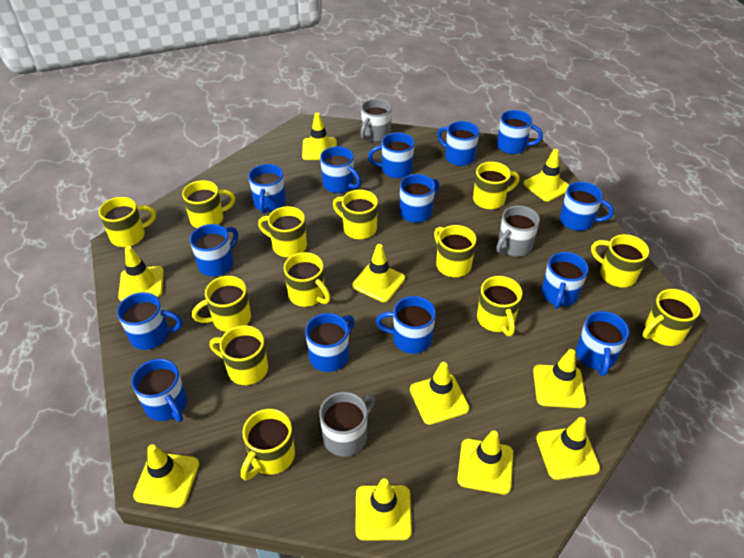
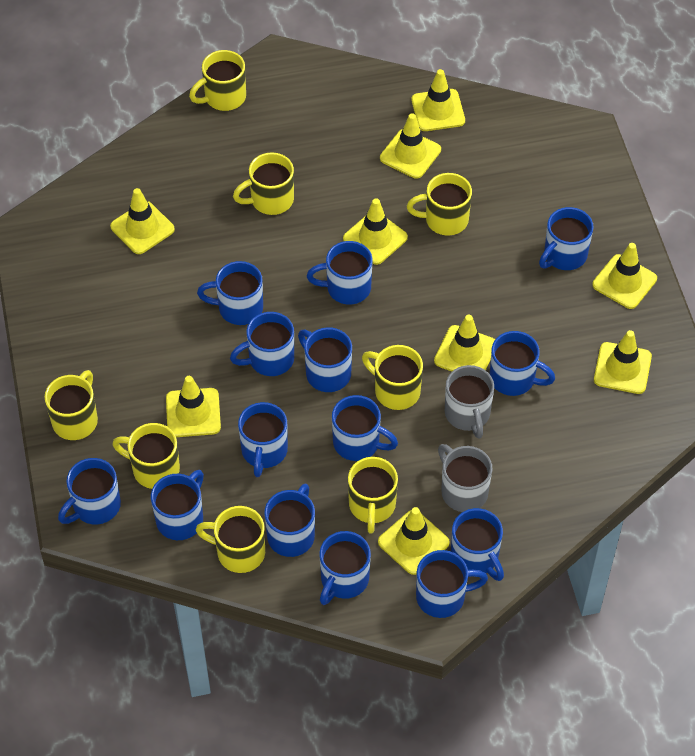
grey mug: 3 -> 2
yellow mug: 13 -> 8
yellow traffic cone: 10 -> 9

